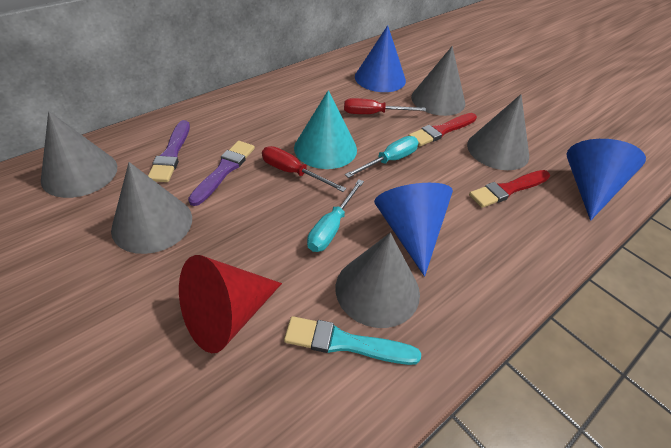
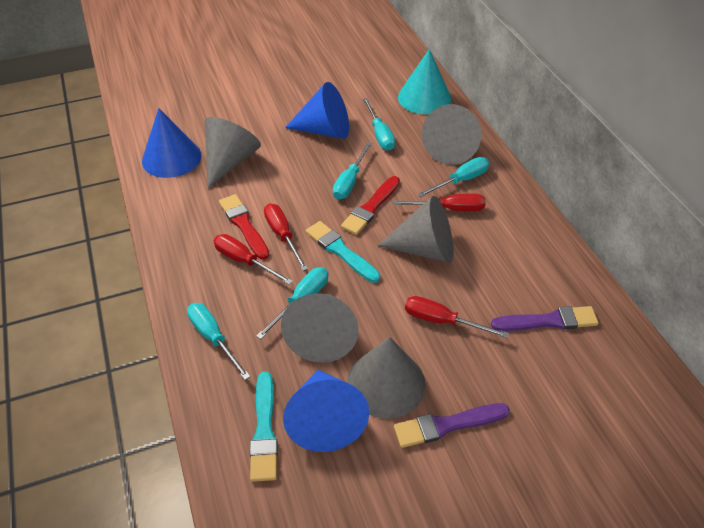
red cone: 1 -> 0
red screwdriver: 2 -> 4
turquoise brush: 1 -> 2
turquoise screwdriver: 2 -> 5

